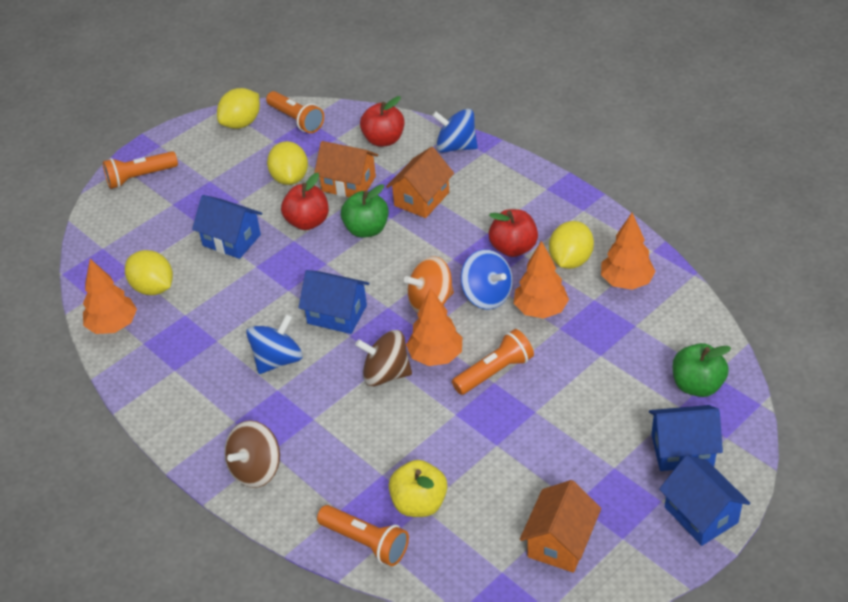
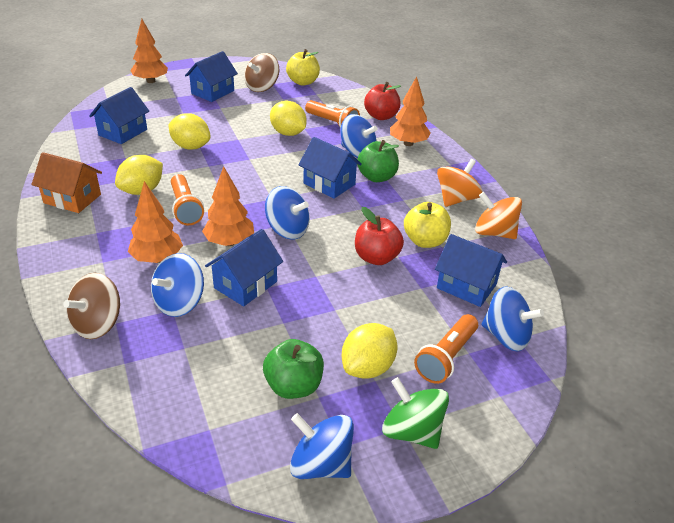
blue house: 4 -> 5
blue spinning top: 3 -> 5
green spinning top: 0 -> 1
orange flashlight: 4 -> 3
orange house: 3 -> 1
orange spinning top: 1 -> 2
red apple: 3 -> 2
yellow apple: 1 -> 2

